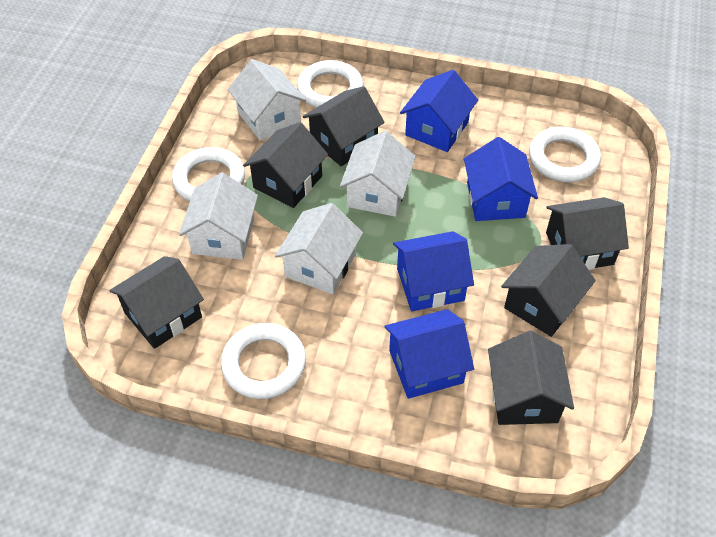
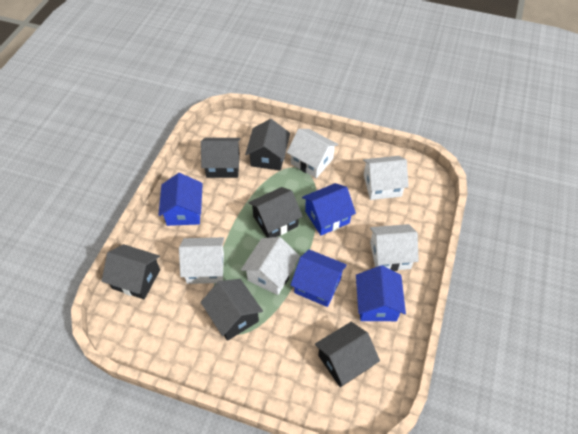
white house: 4 -> 5
white ring: 4 -> 0

